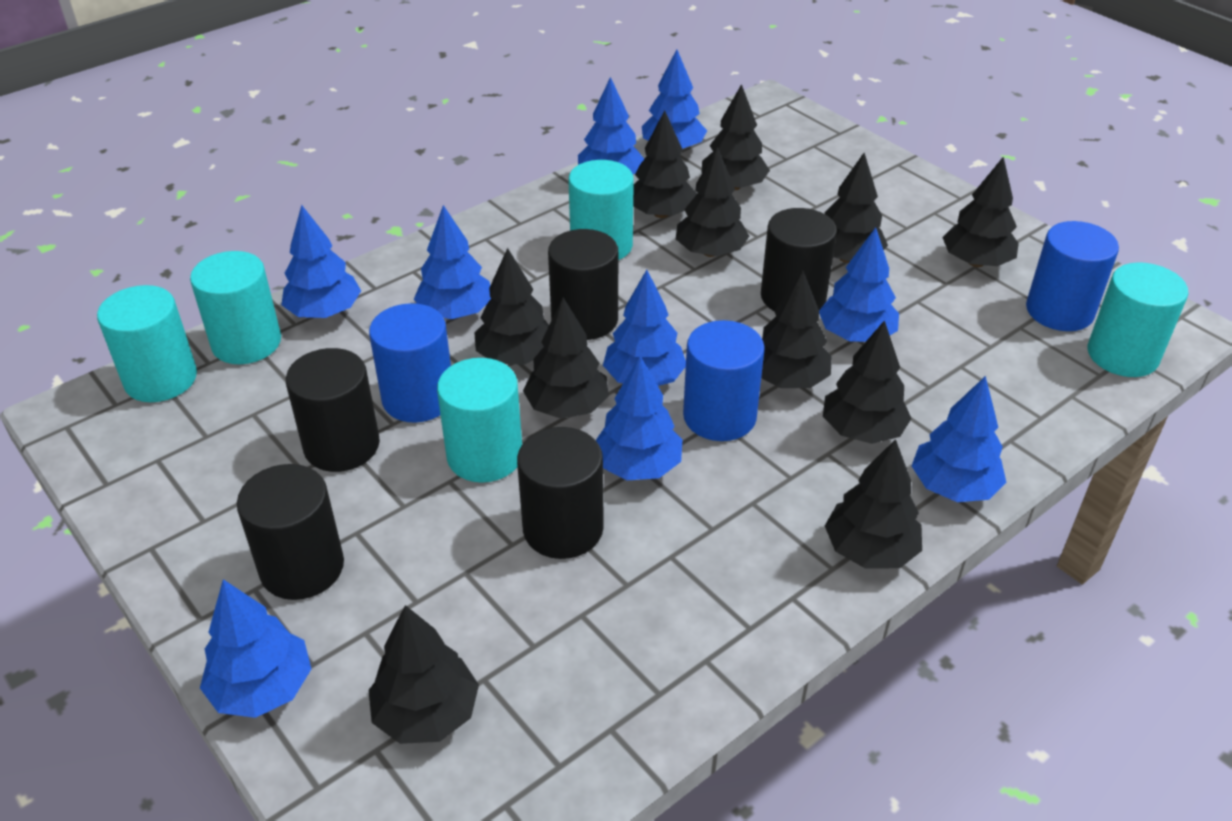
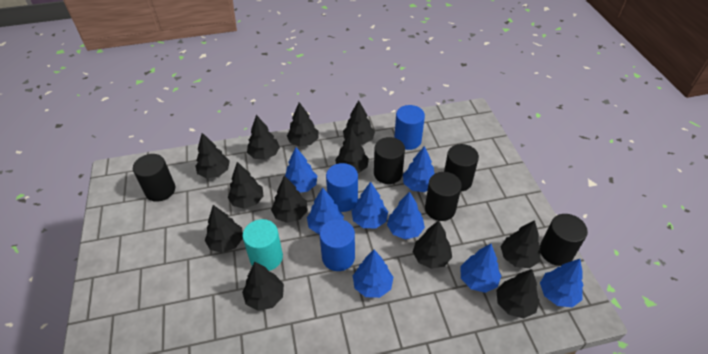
black tree: 11 -> 12
blue tree: 9 -> 8
turquoise cylinder: 5 -> 1

